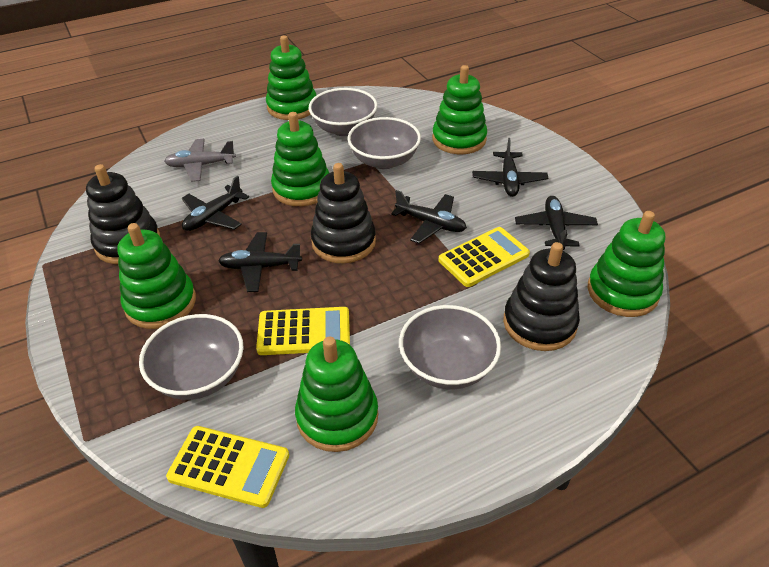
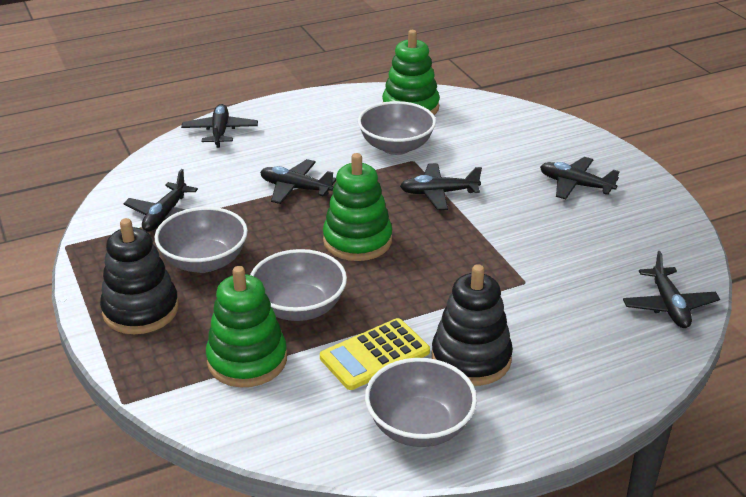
black plane: 5 -> 6
black stacking toy: 3 -> 2
green stacking toy: 6 -> 3
grey plane: 1 -> 0
yellow calculator: 3 -> 1

